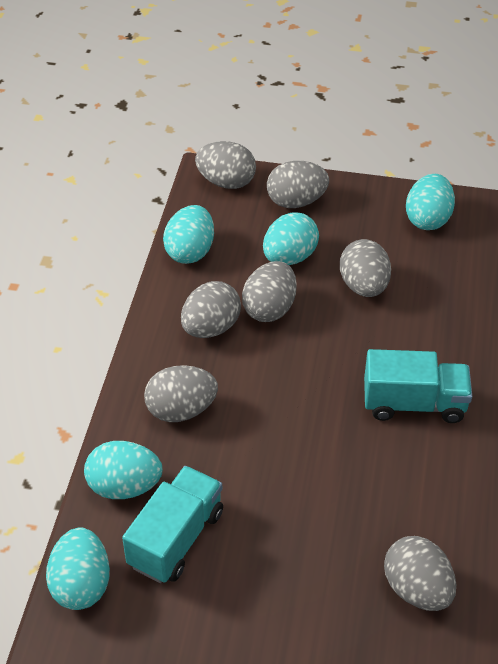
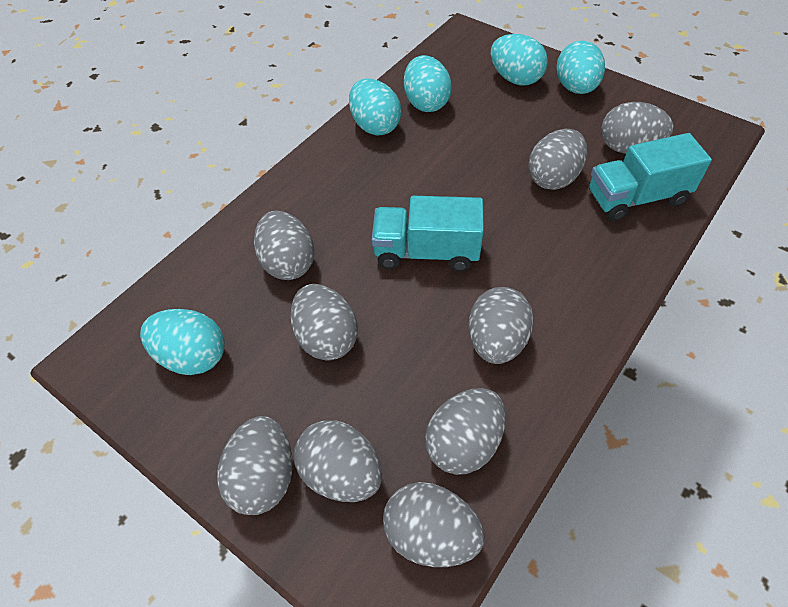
grey egg: 7 -> 9

